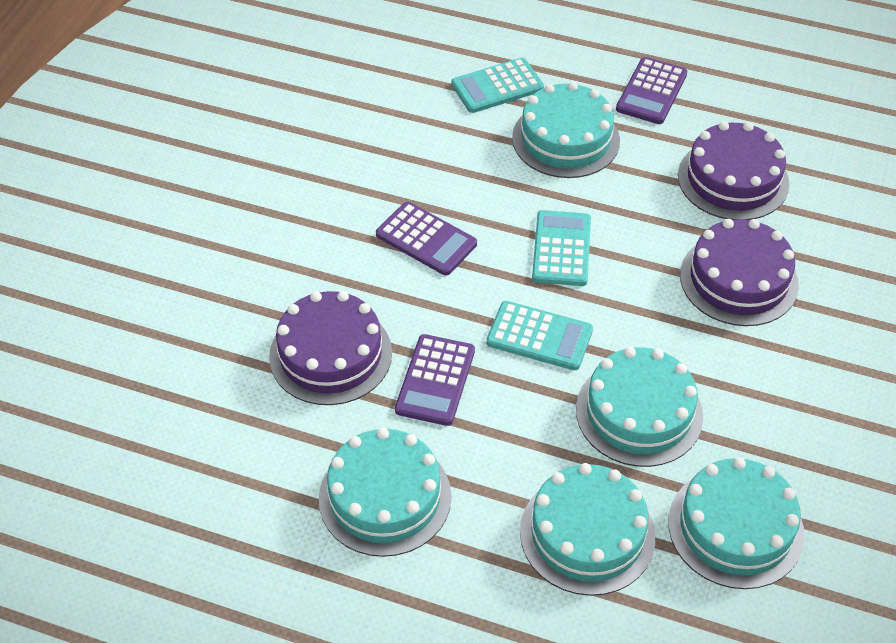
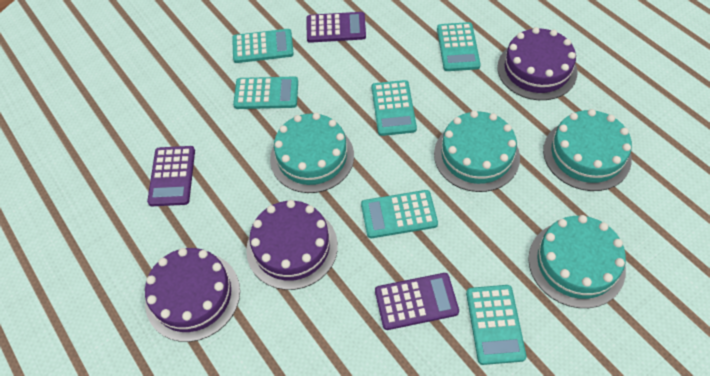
turquoise cake: 5 -> 4
turquoise calculator: 3 -> 6

